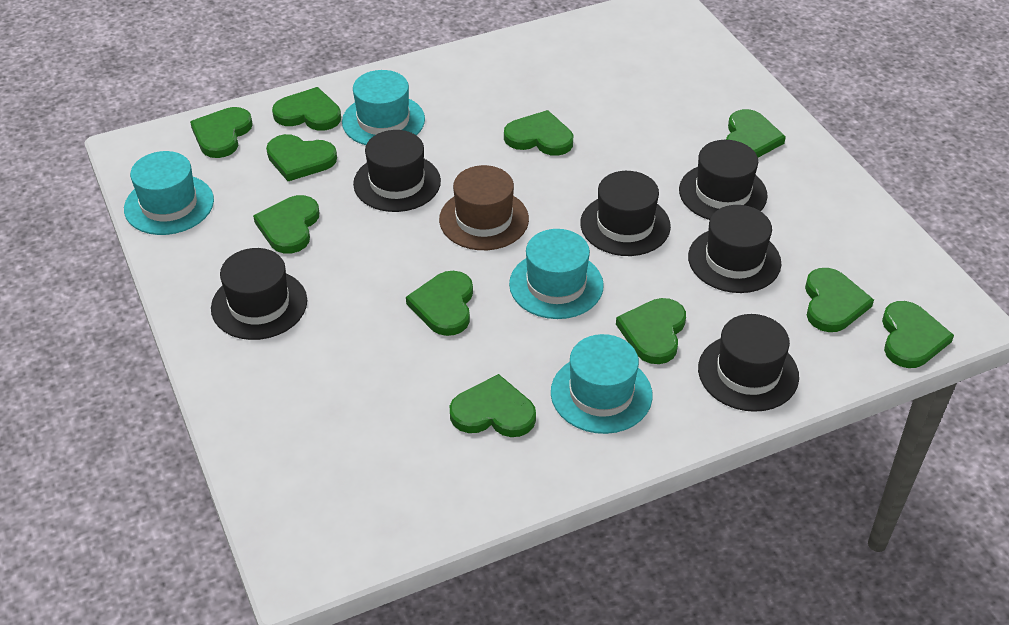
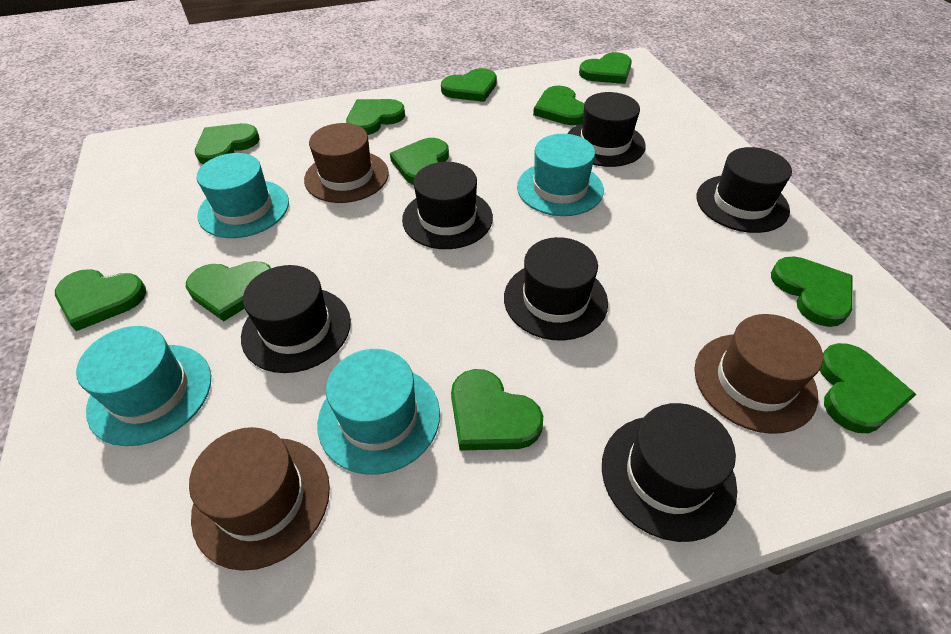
brown hat: 1 -> 3

